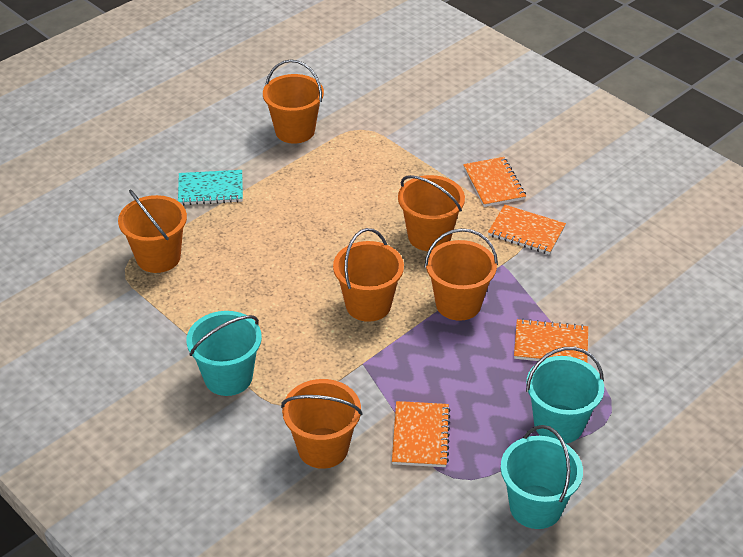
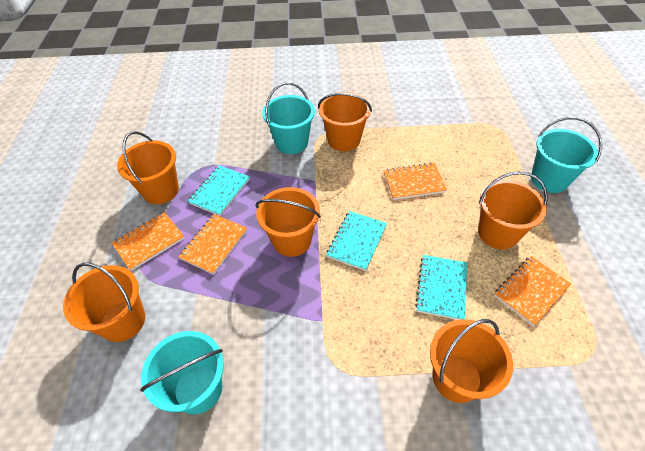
turquoise notebook: 1 -> 3

